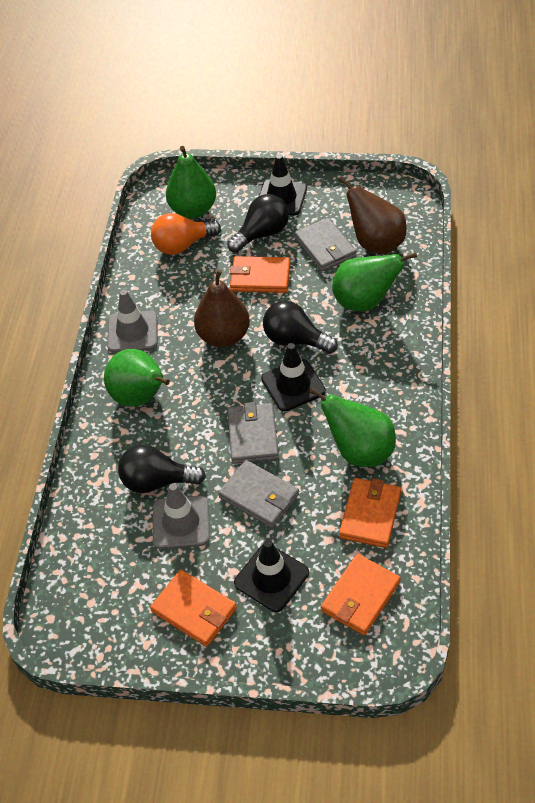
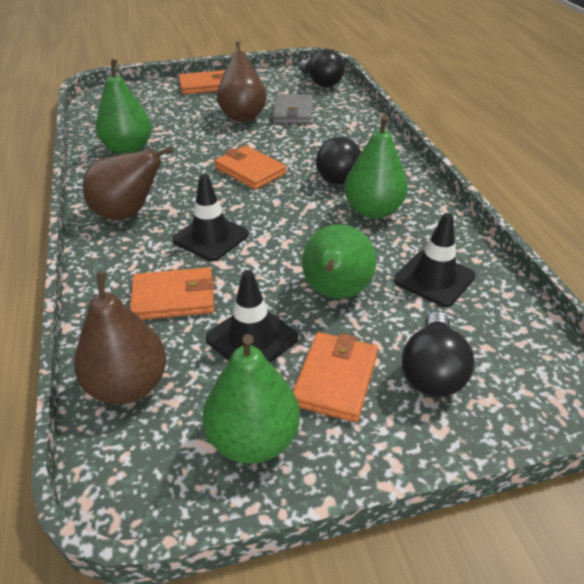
brown pear: 2 -> 3
grey traffic cone: 2 -> 0
grey wallet: 3 -> 1
orange light bulb: 1 -> 0

